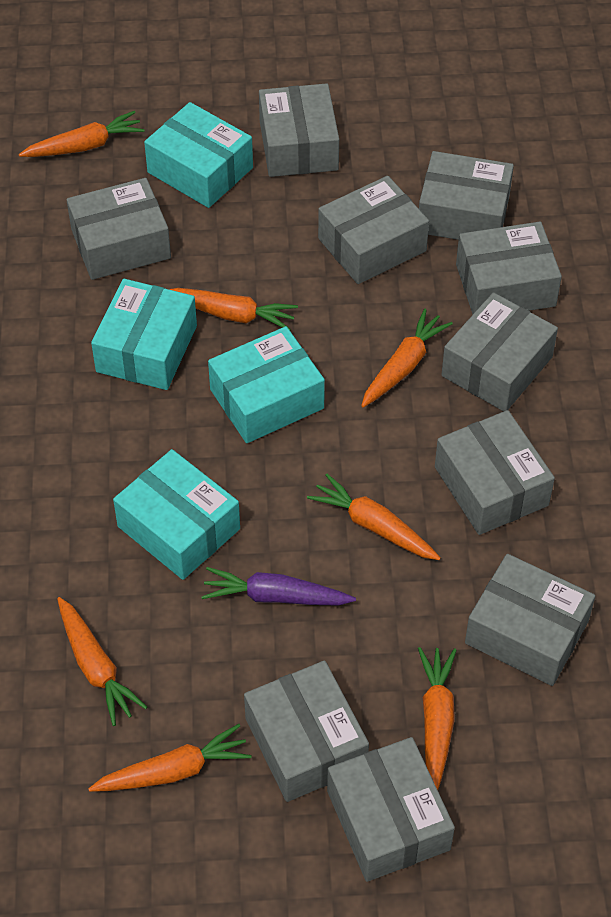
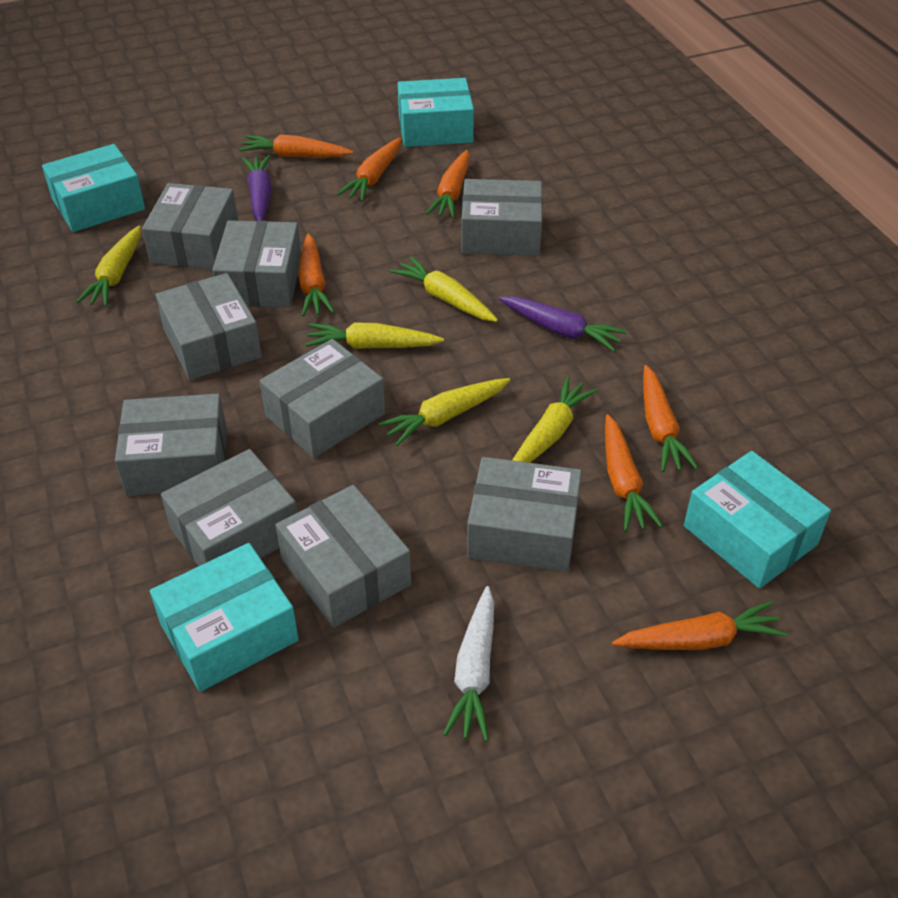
grey box: 10 -> 9
purple carrot: 1 -> 2
white carrot: 0 -> 1
yellow carrot: 0 -> 5

